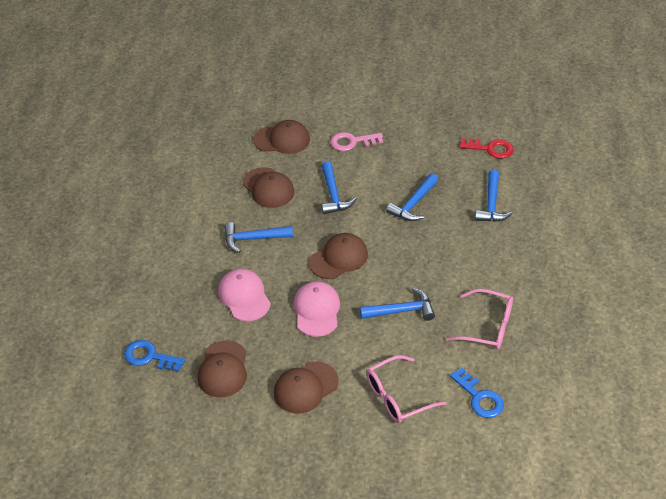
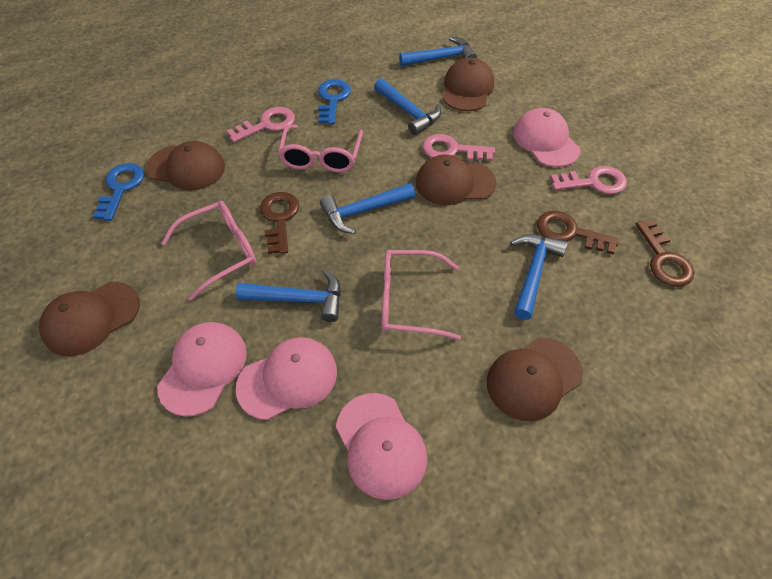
brown key: 0 -> 3
pink cap: 2 -> 4
pink glasses: 2 -> 3
pink key: 1 -> 3
red key: 1 -> 0

